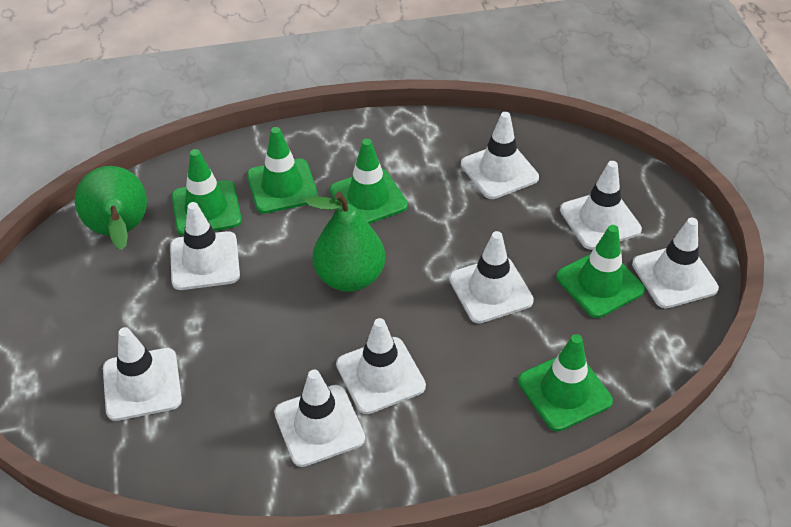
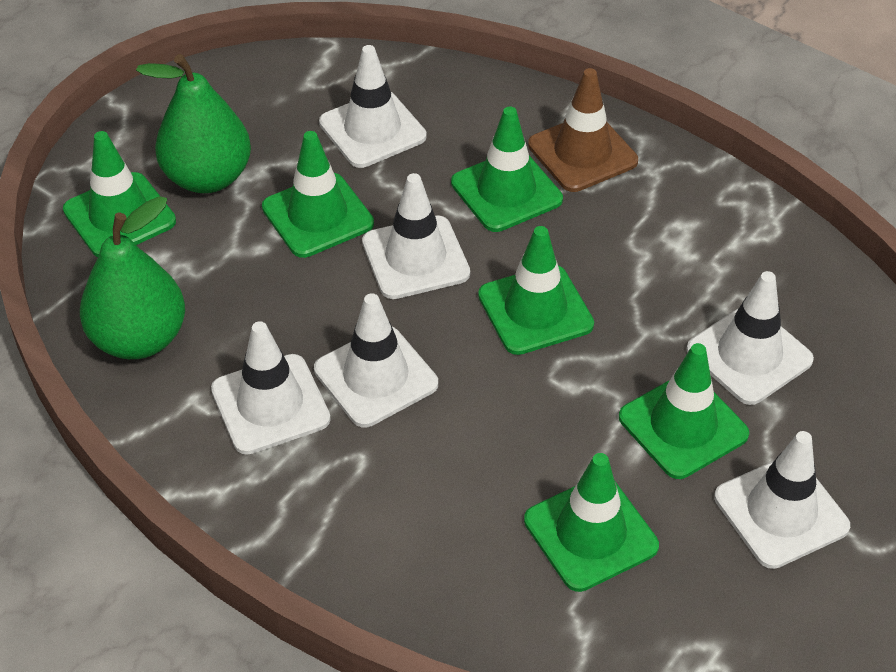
brown traffic cone: 0 -> 1
green traffic cone: 5 -> 6
white traffic cone: 8 -> 6

